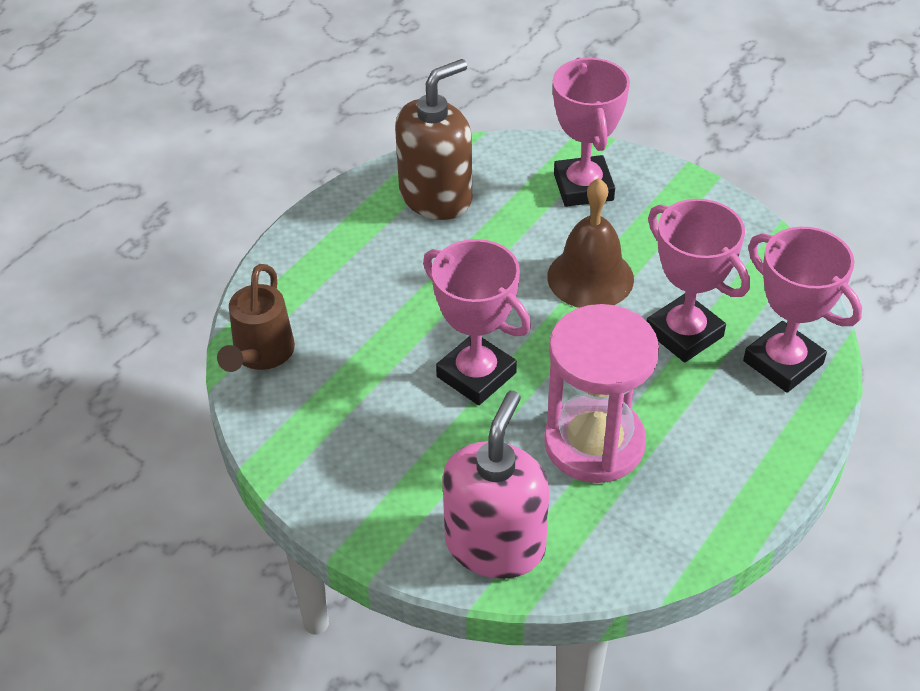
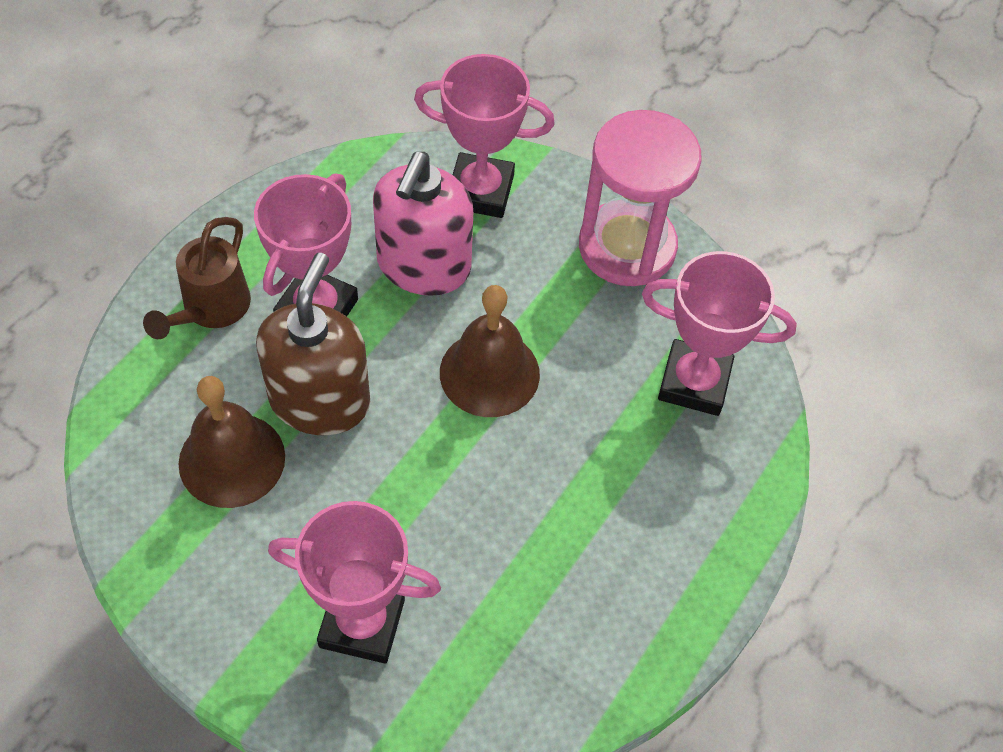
brown bell: 1 -> 2

